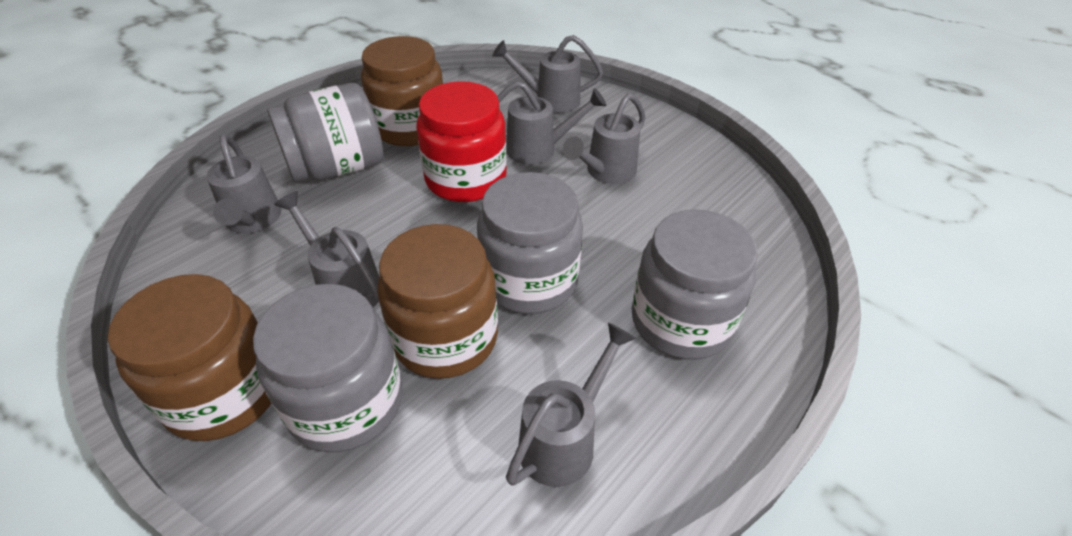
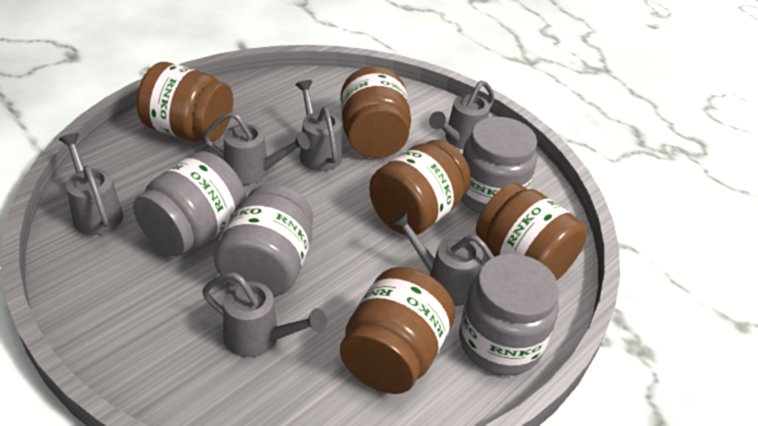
brown jar: 3 -> 5
red jar: 1 -> 0

